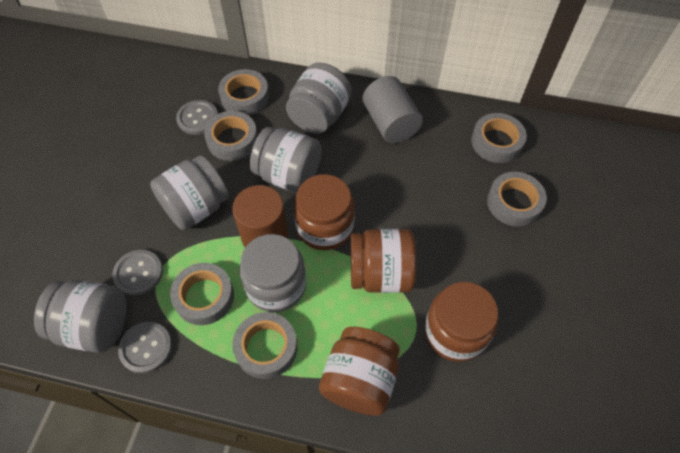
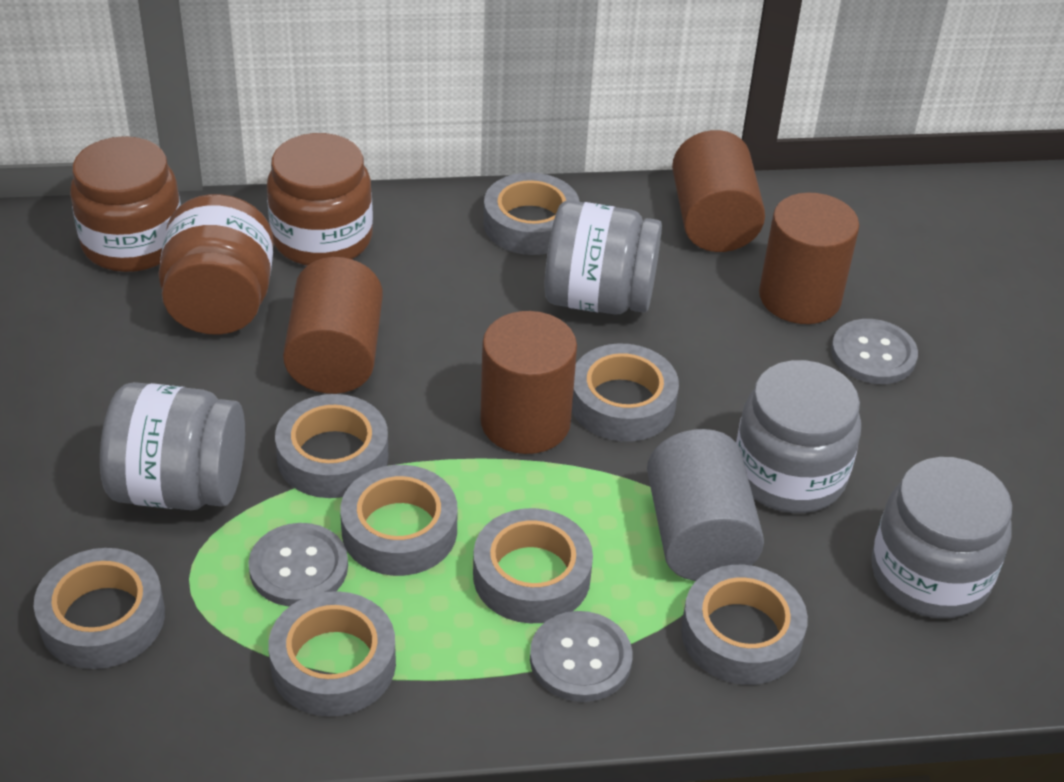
brown cylinder: 1 -> 4
brown jar: 4 -> 3
grey jar: 5 -> 4
grey tape: 6 -> 8

